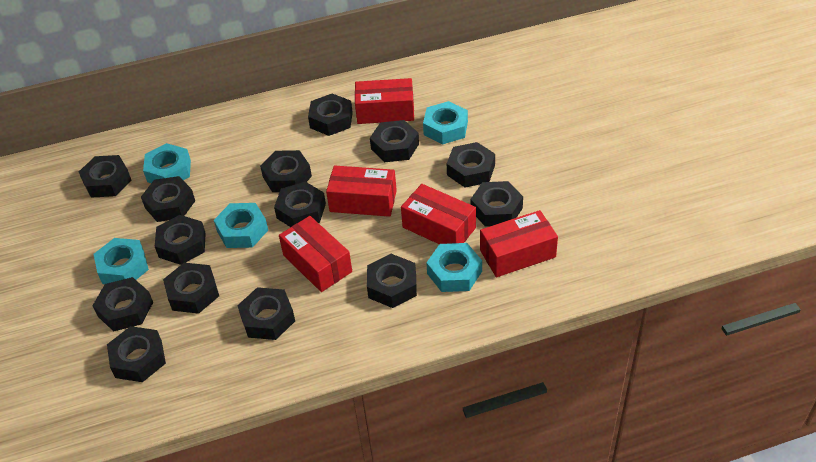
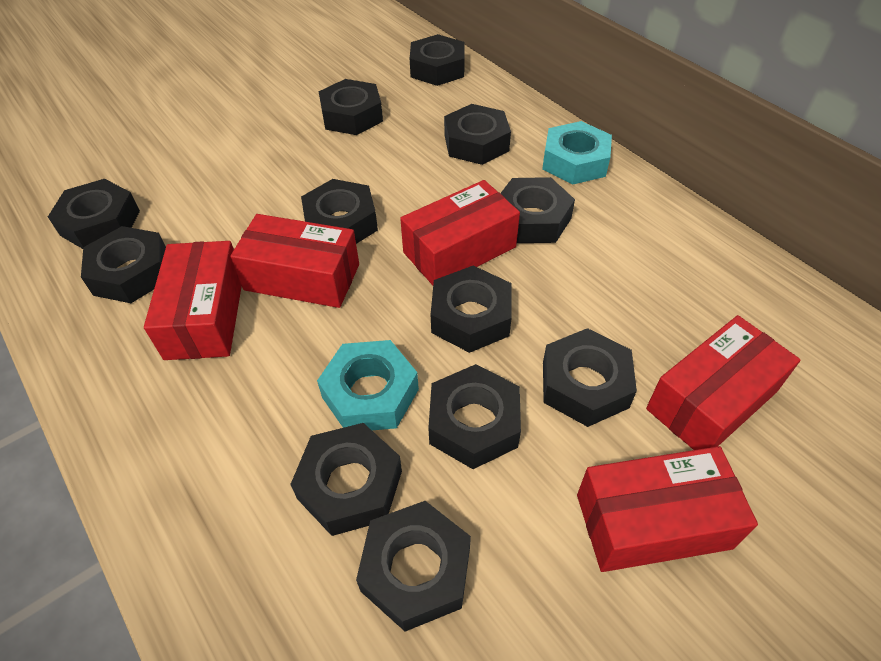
black nut: 14 -> 12
turquoise nut: 5 -> 2

